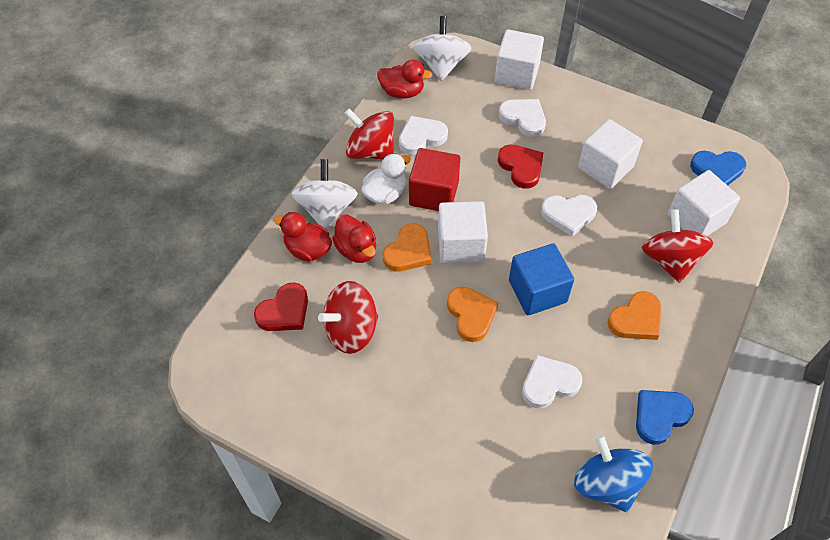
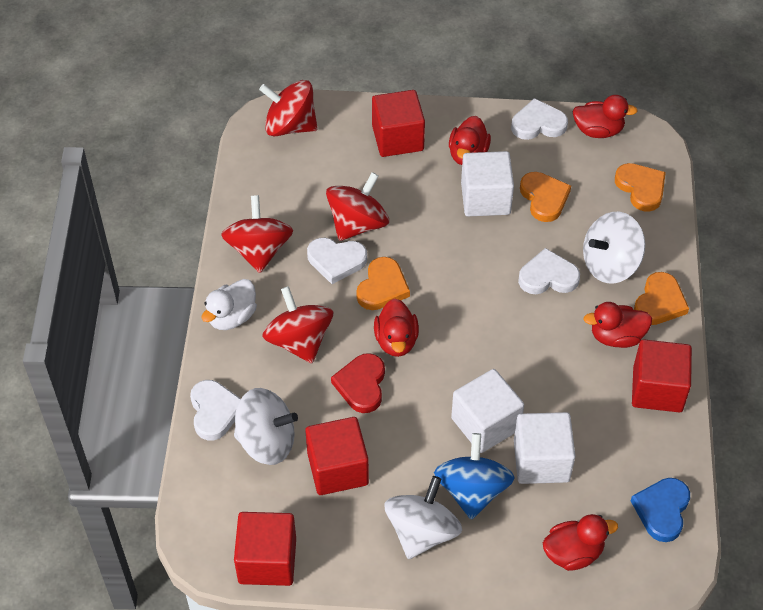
blue cube: 1 -> 0
blue heart: 2 -> 1
orange heart: 3 -> 4
red cube: 1 -> 4
red duck: 3 -> 5
red heart: 2 -> 1
red spinning top: 3 -> 4
white cube: 4 -> 3
white spinning top: 2 -> 3

